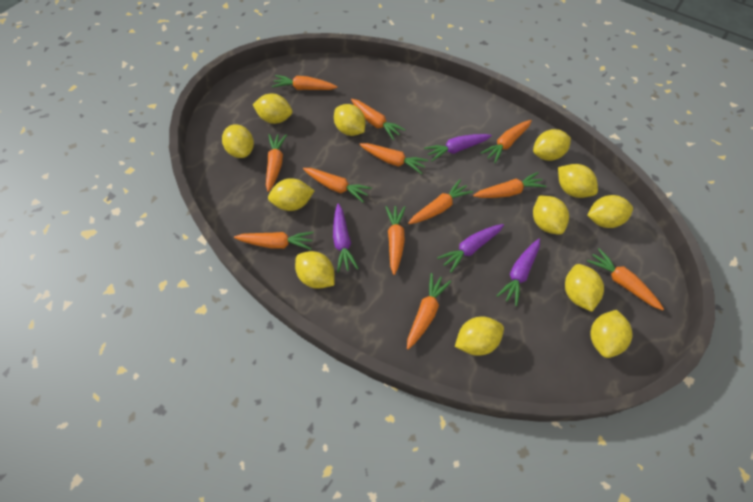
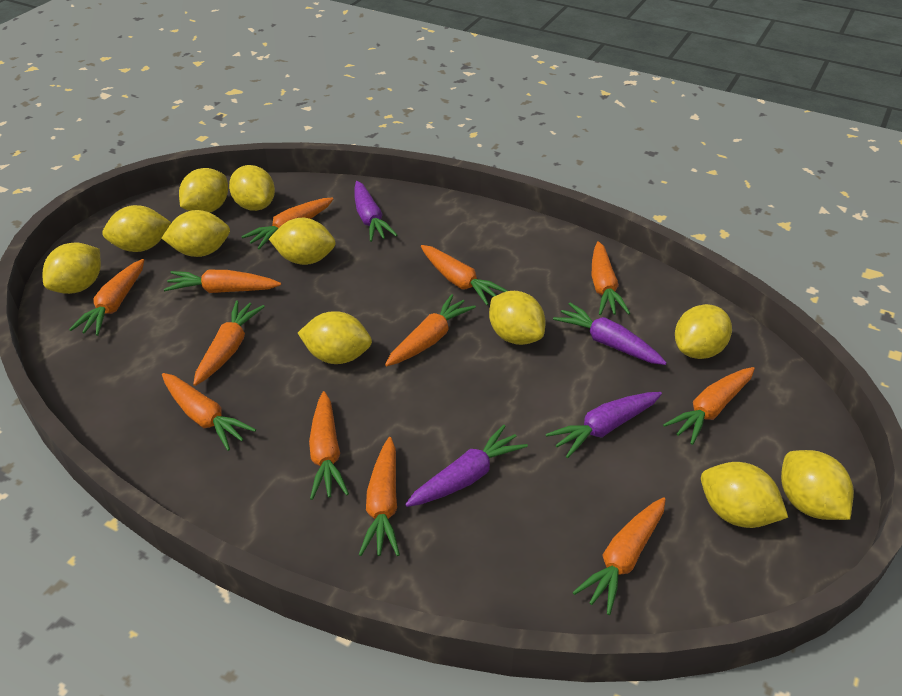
yellow lemon: 12 -> 11

